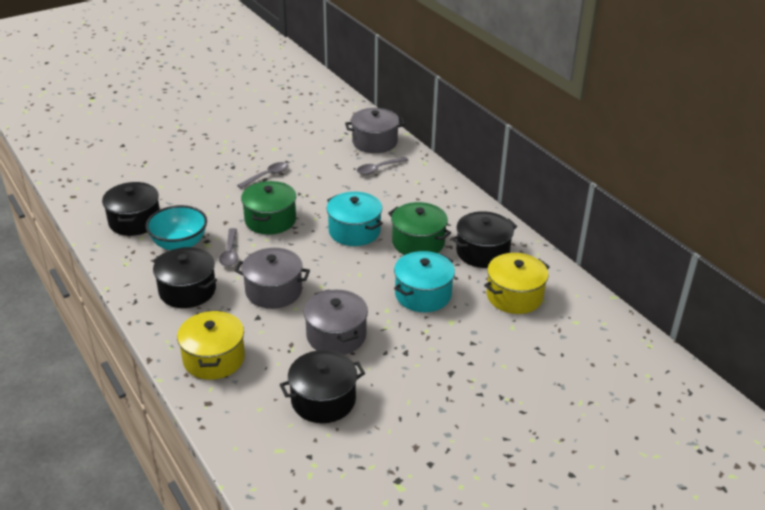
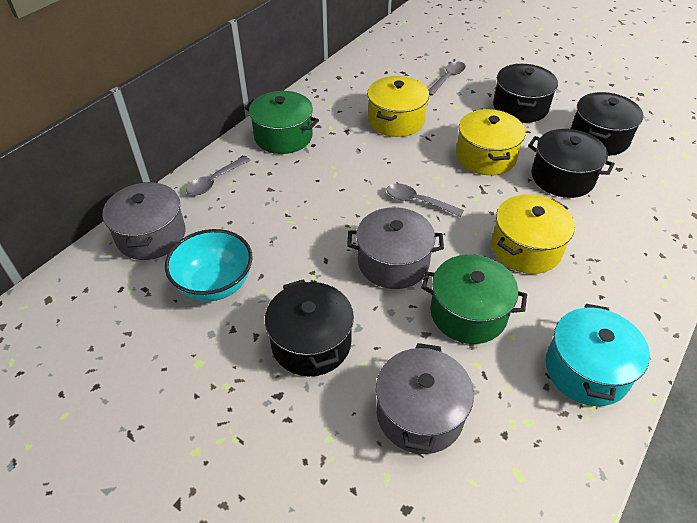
turquoise pot: 2 -> 1
yellow pot: 2 -> 3

